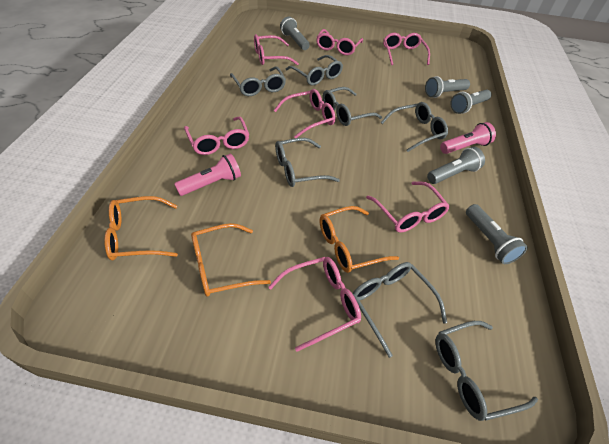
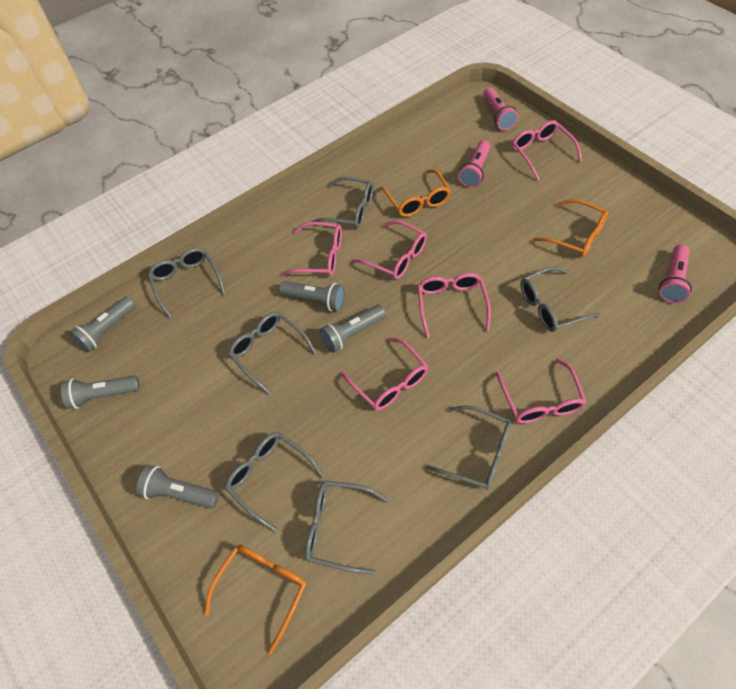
pink flashlight: 2 -> 3
pink glasses: 7 -> 6

